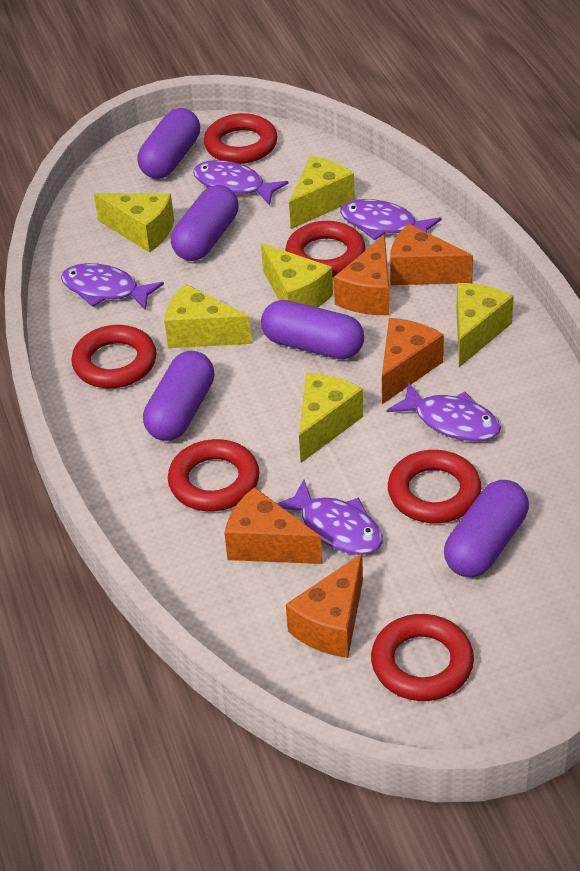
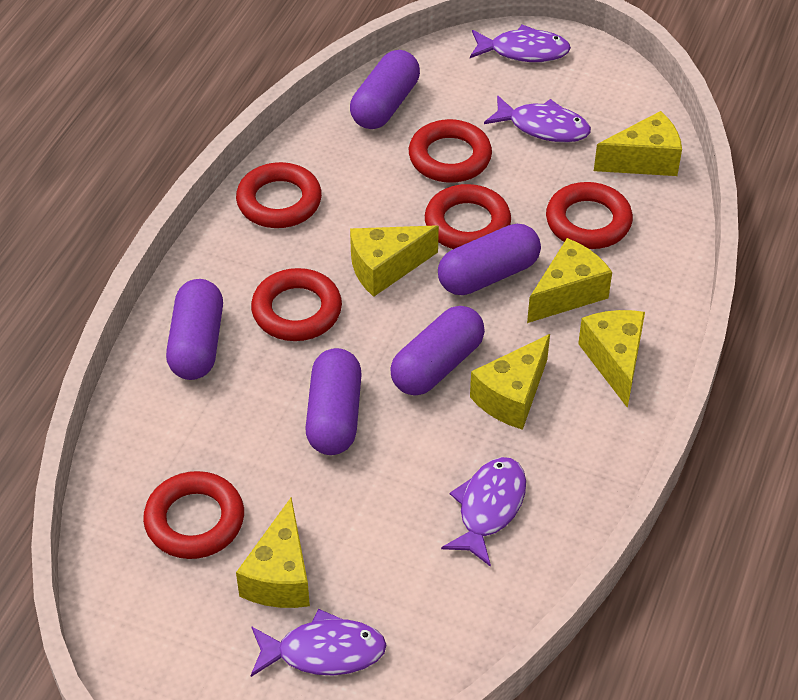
orange cheese: 5 -> 0
purple fish: 5 -> 4

